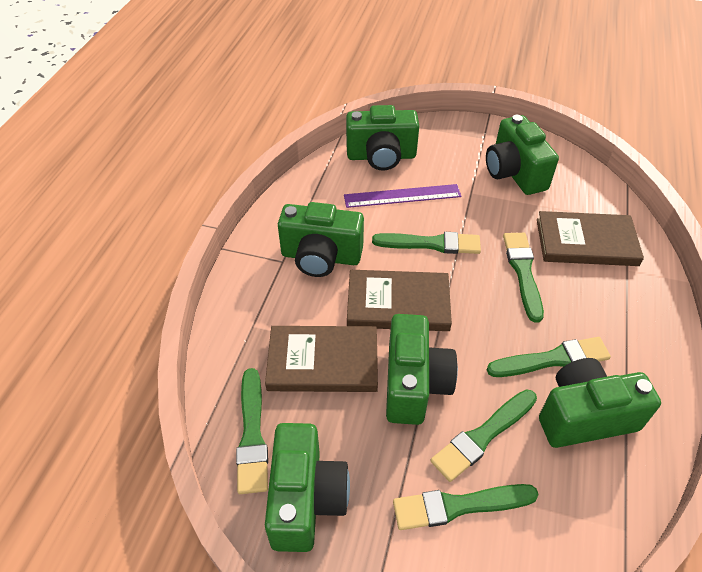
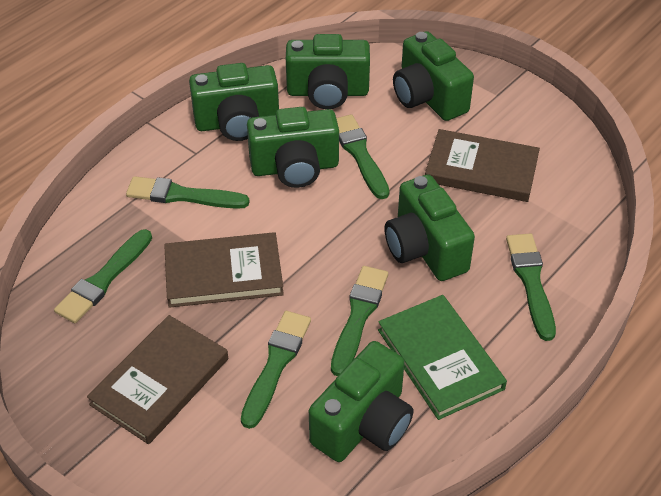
green book: 0 -> 1
purple ruler: 1 -> 0

